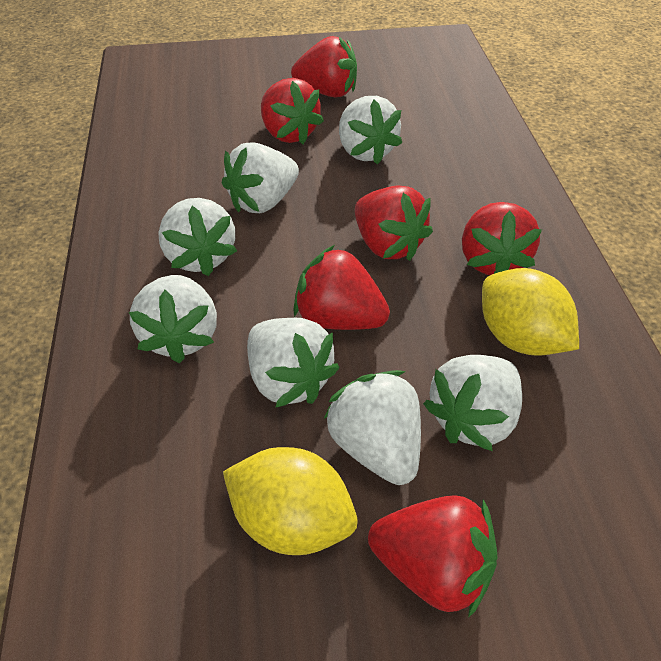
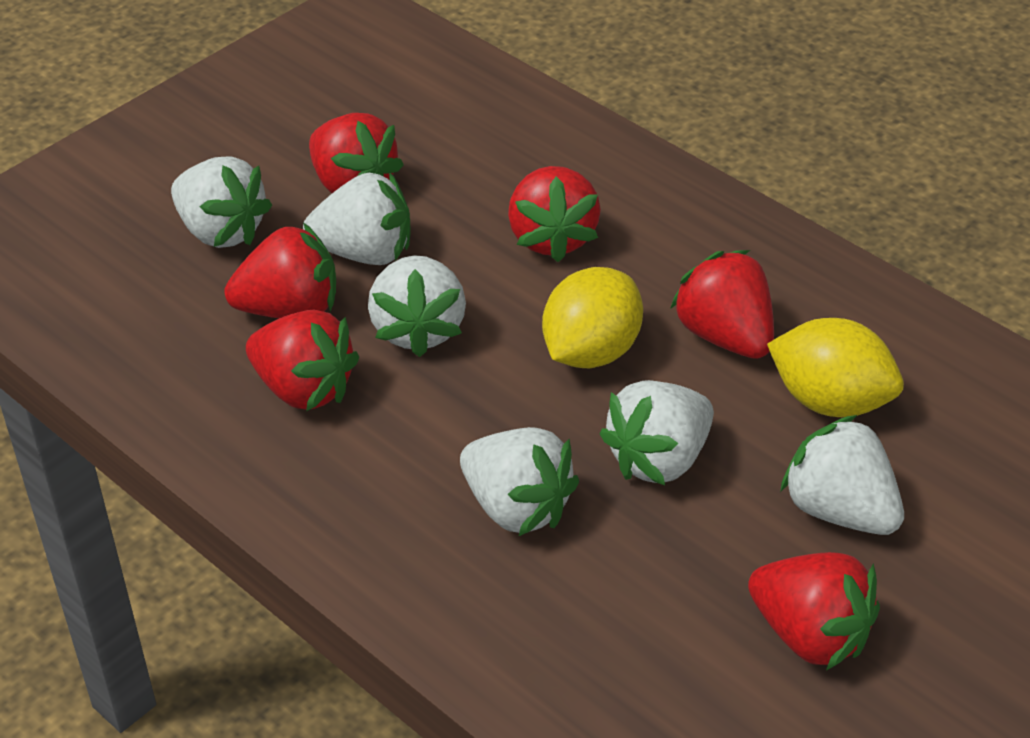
white strawberry: 7 -> 6

